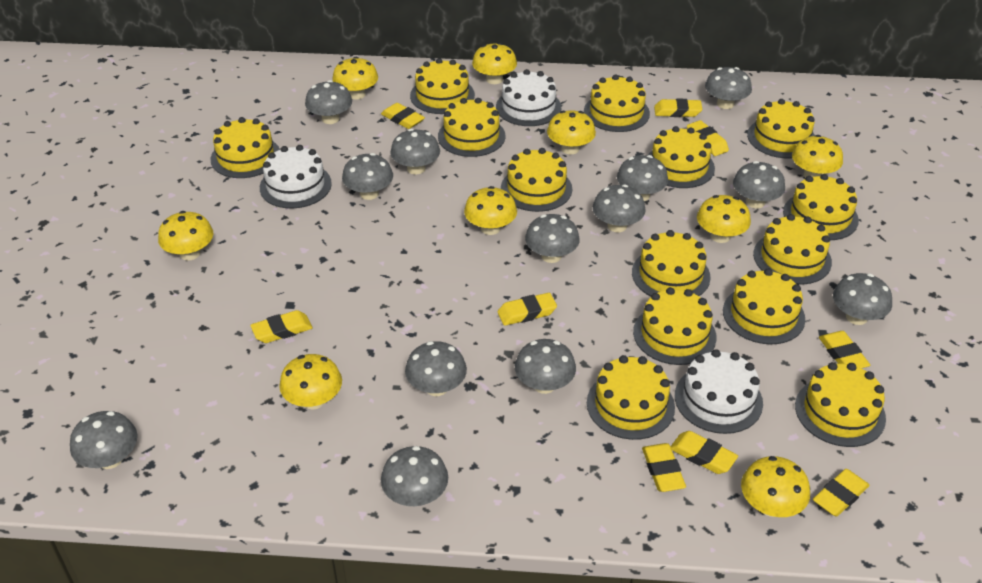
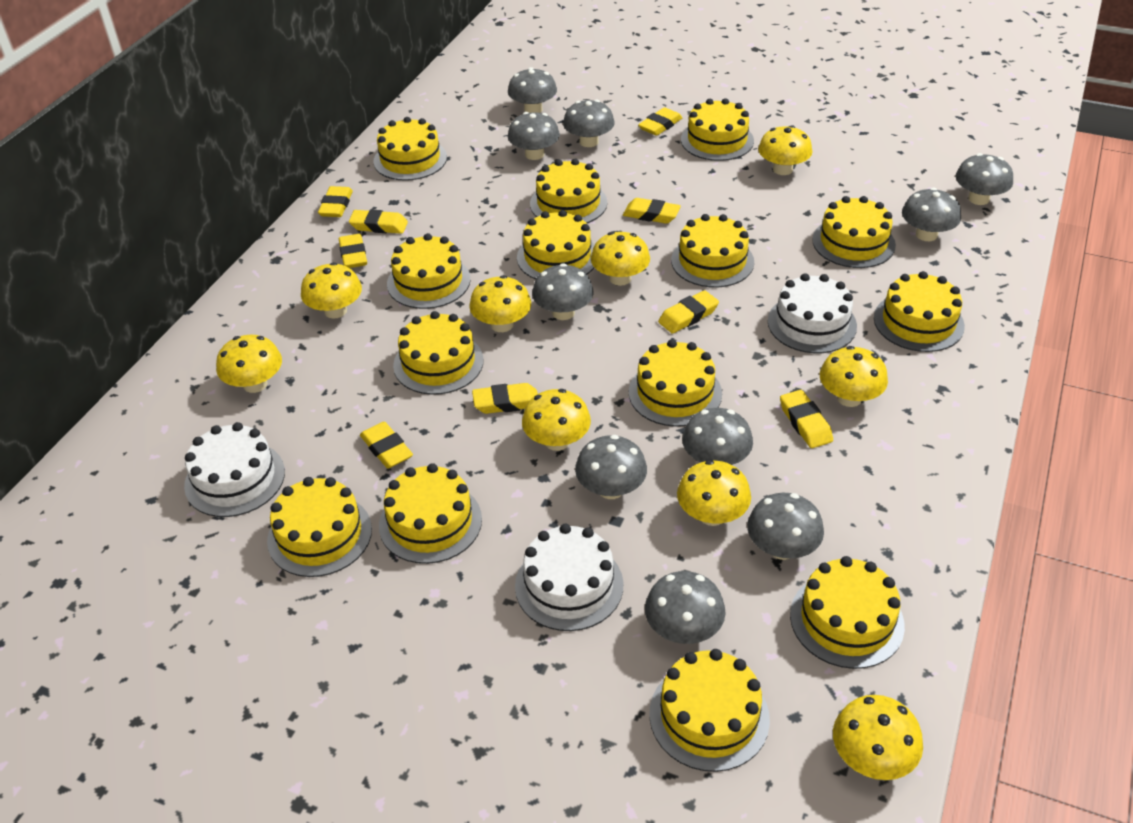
grey mushroom: 13 -> 10

